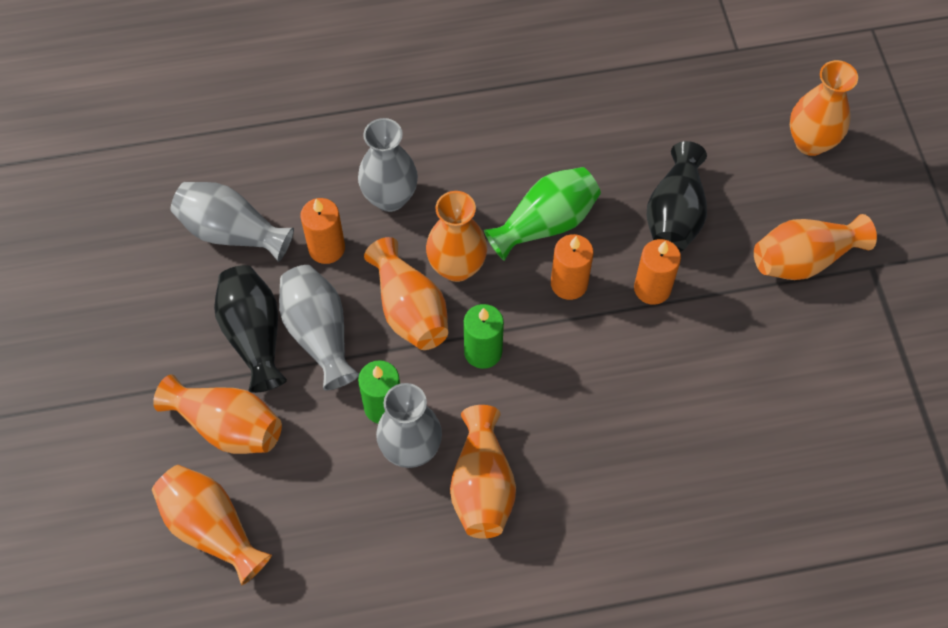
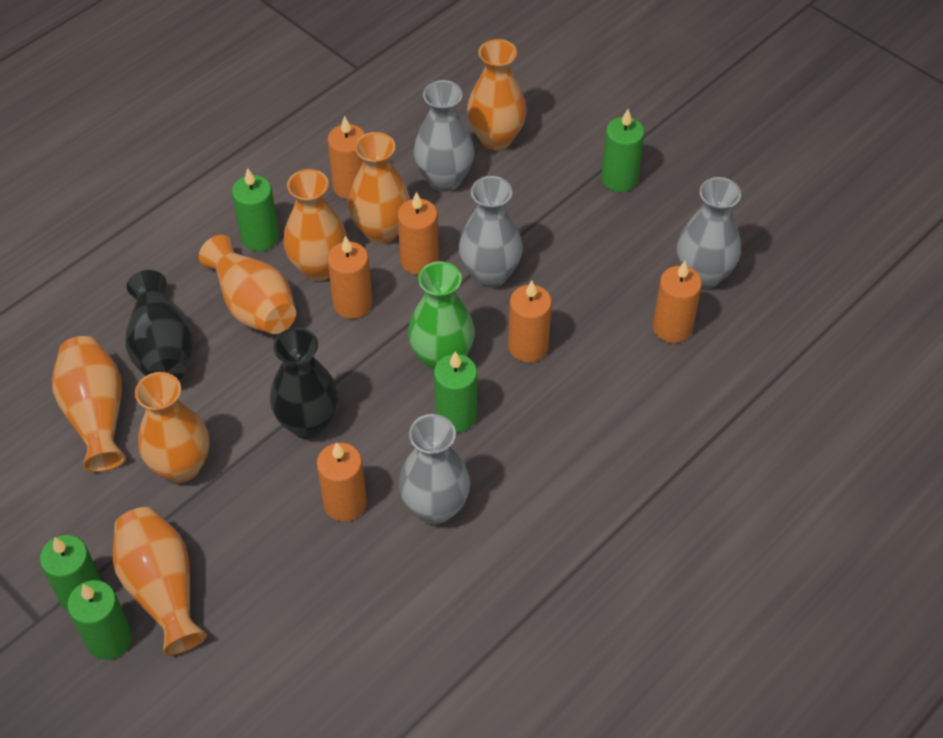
green candle: 2 -> 5
orange candle: 3 -> 6

